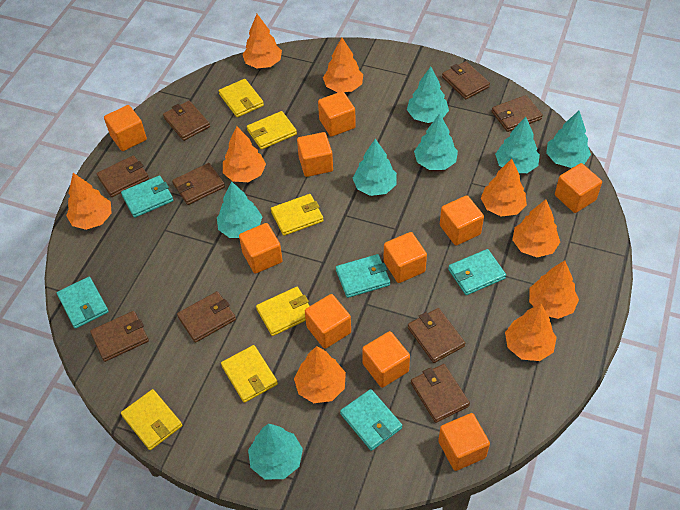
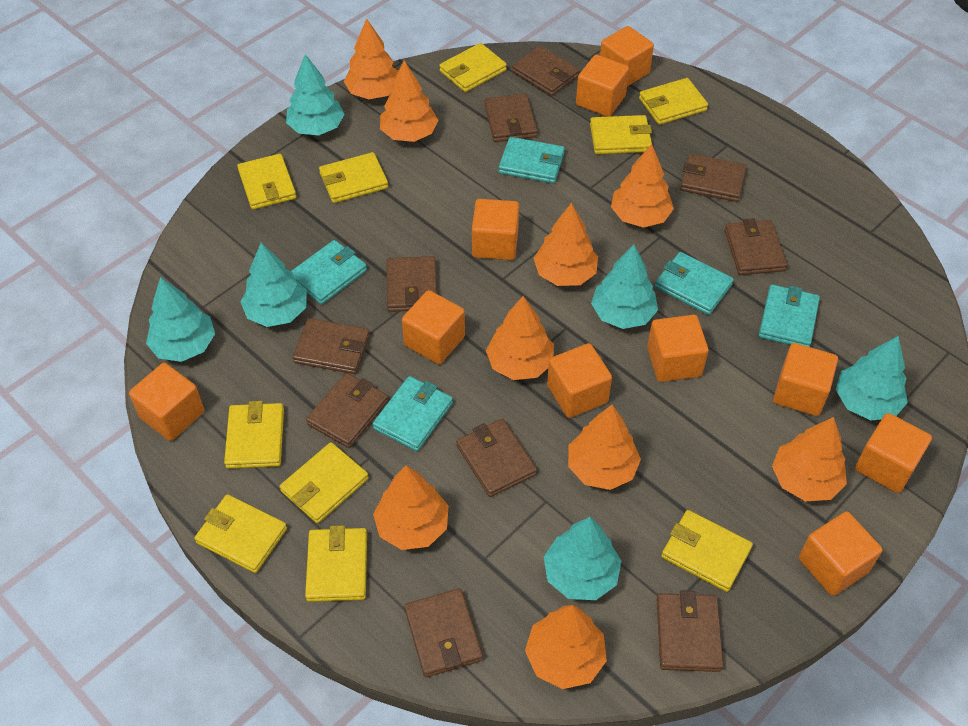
brown wallet: 9 -> 10
turquoise tree: 7 -> 6
yellow wallet: 6 -> 10

